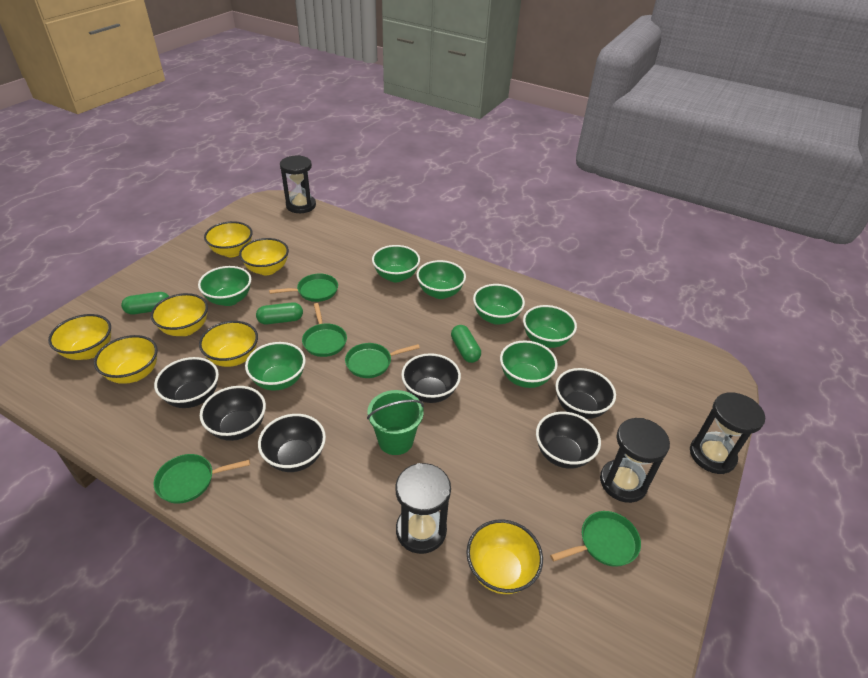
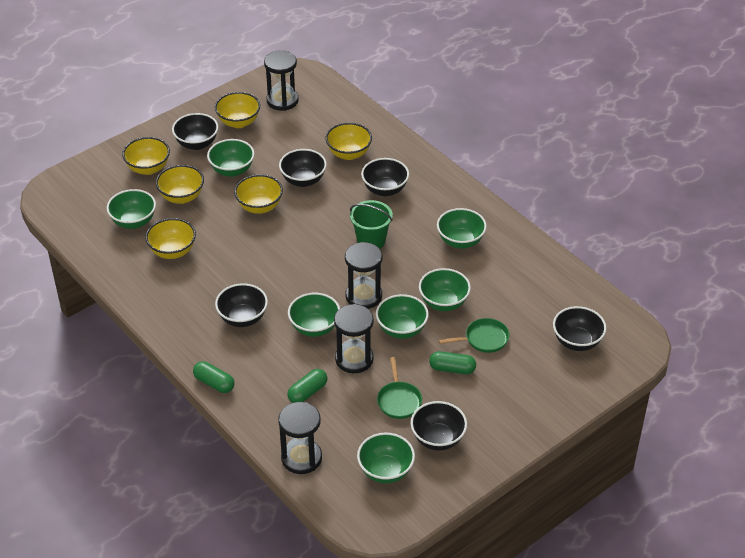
green pan: 5 -> 2
yellow bowl: 7 -> 6

